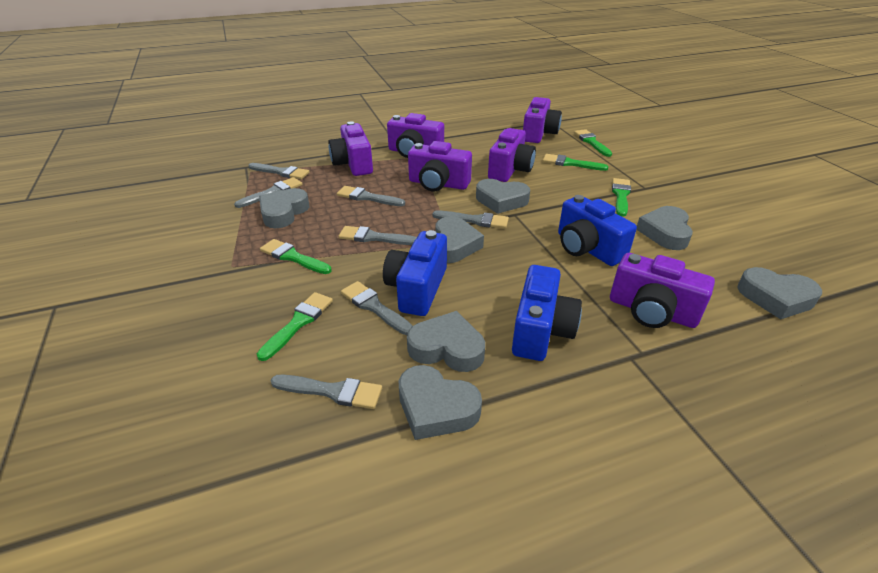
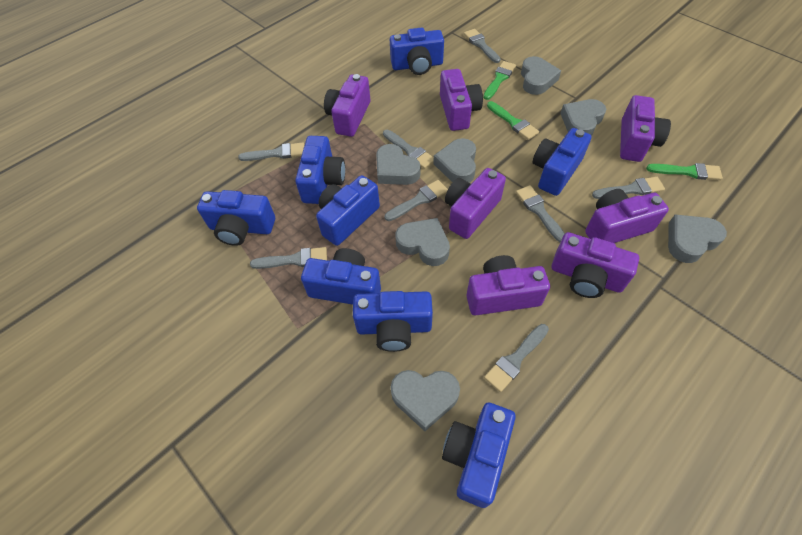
blue camera: 3 -> 8
green brush: 5 -> 3
grey brush: 7 -> 8
purple camera: 6 -> 7

